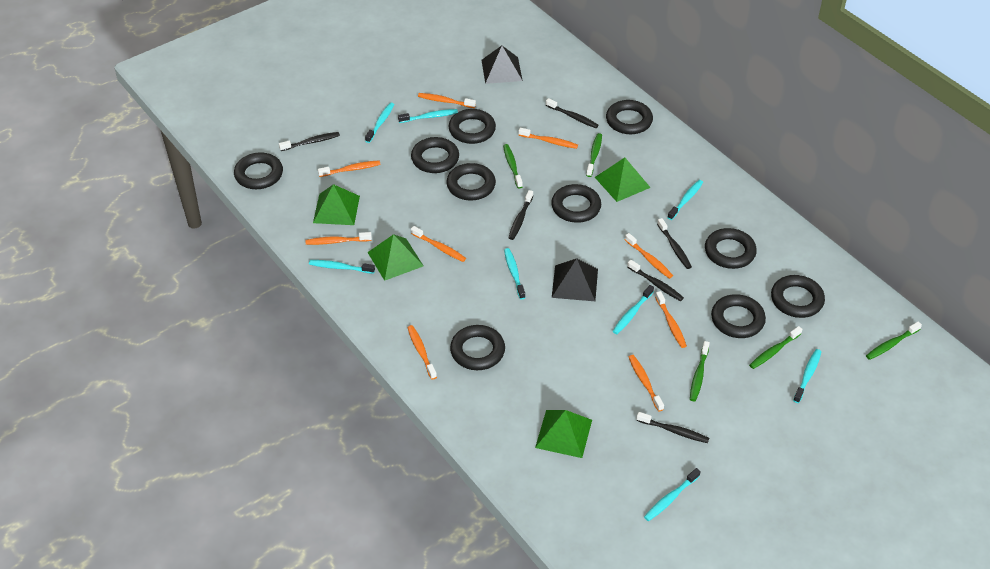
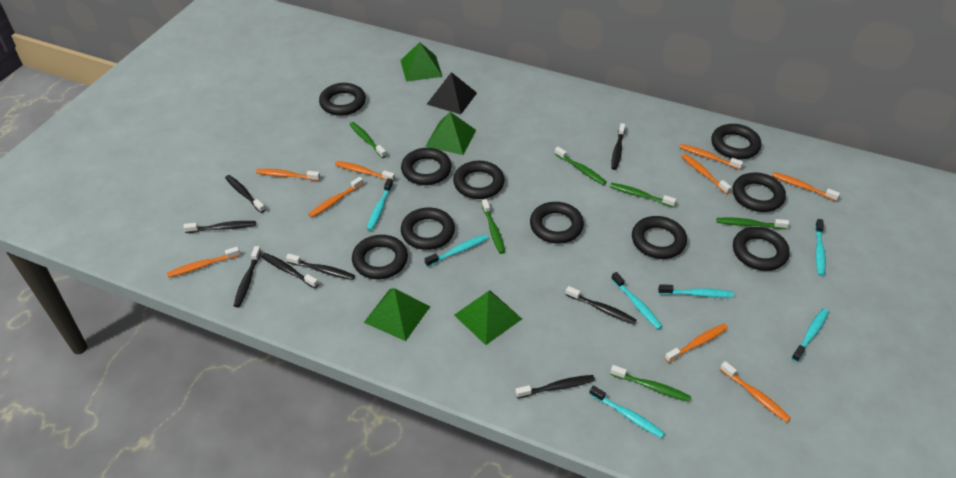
black pyramid: 2 -> 1
black toothbrush: 6 -> 8
green toothbrush: 5 -> 6
turquoise toothbrush: 8 -> 7

